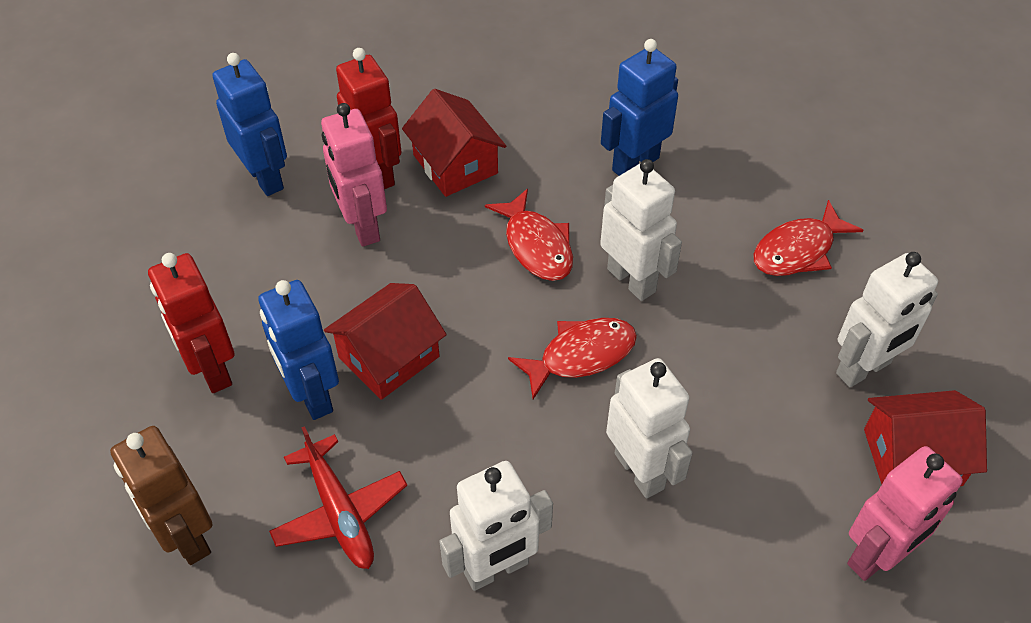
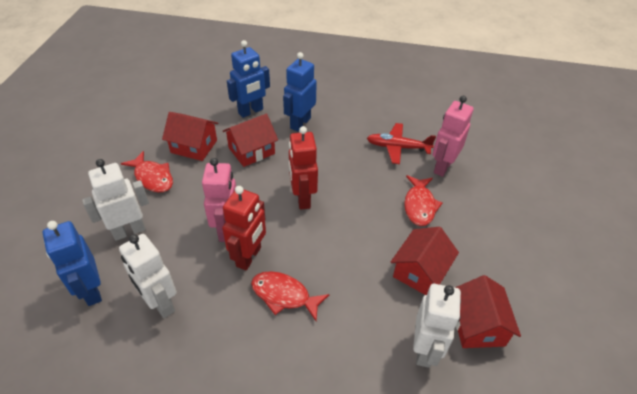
brown robot: 1 -> 0
red house: 3 -> 4
white robot: 4 -> 3

